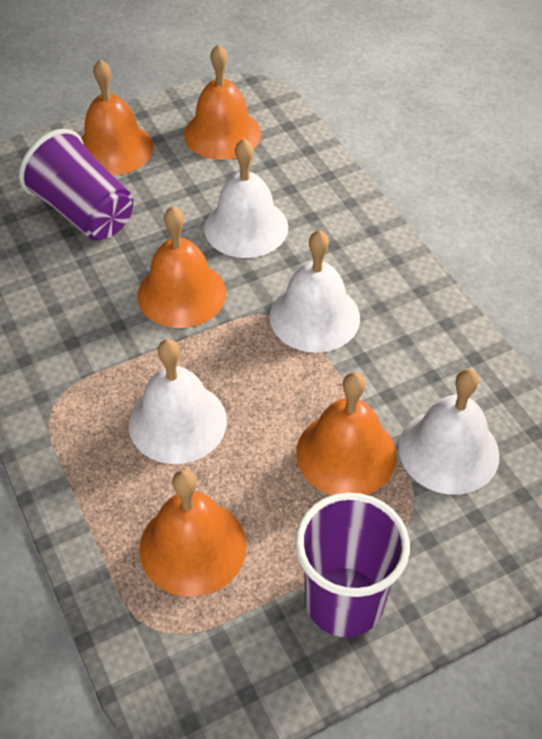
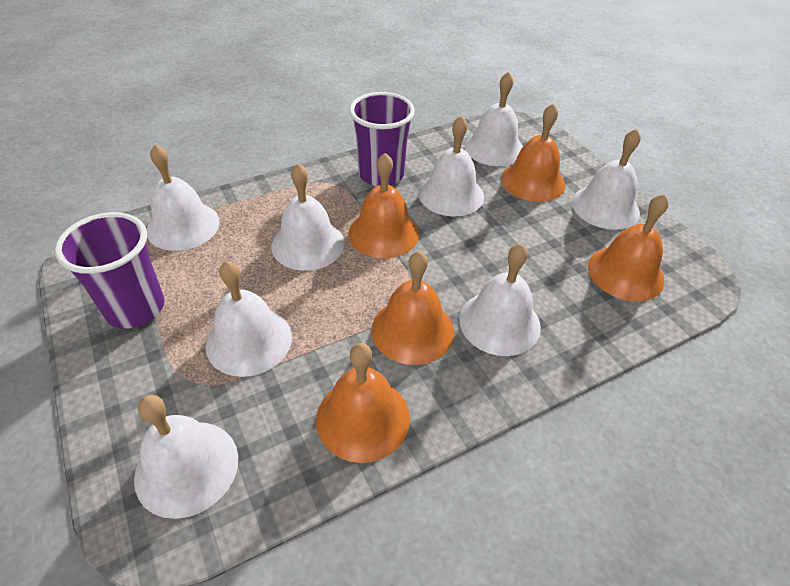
white bell: 4 -> 8

